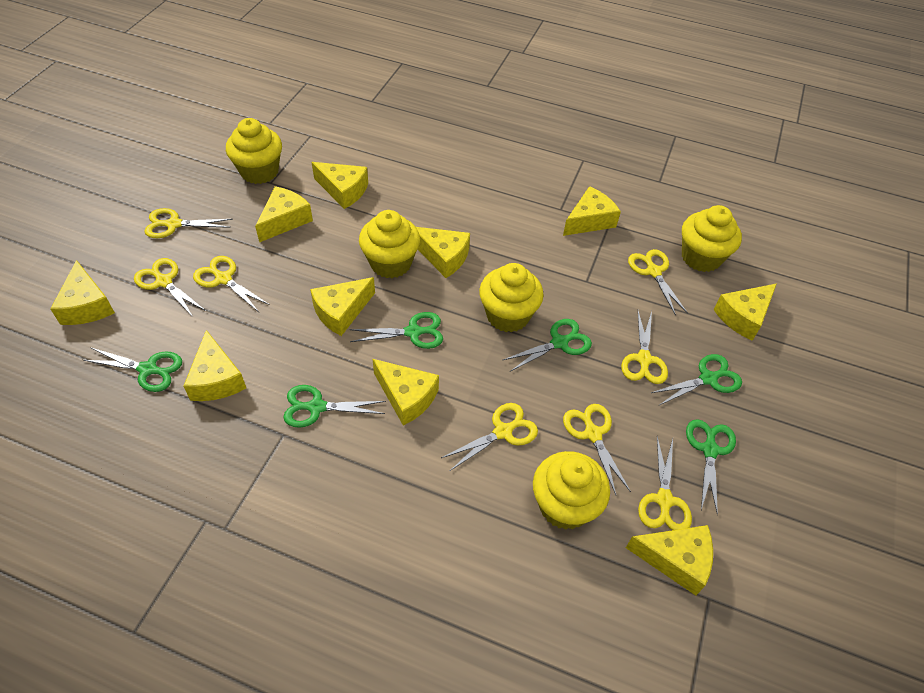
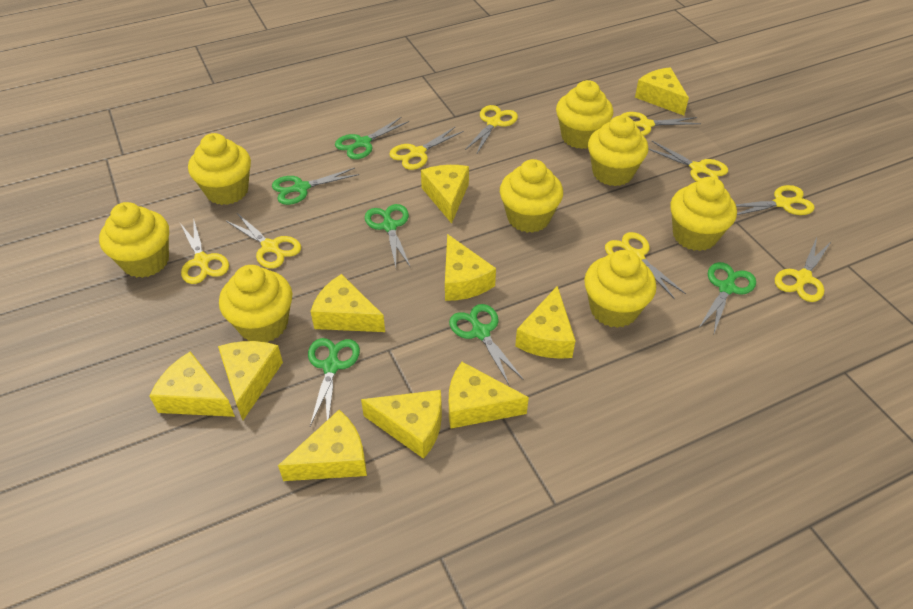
yellow cupcake: 5 -> 8
yellow scissors: 8 -> 9

